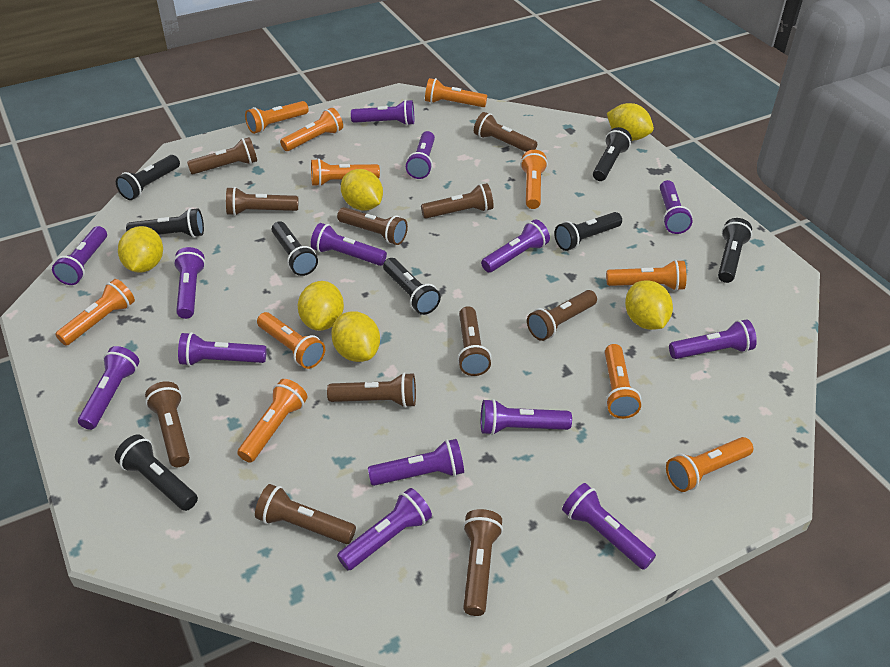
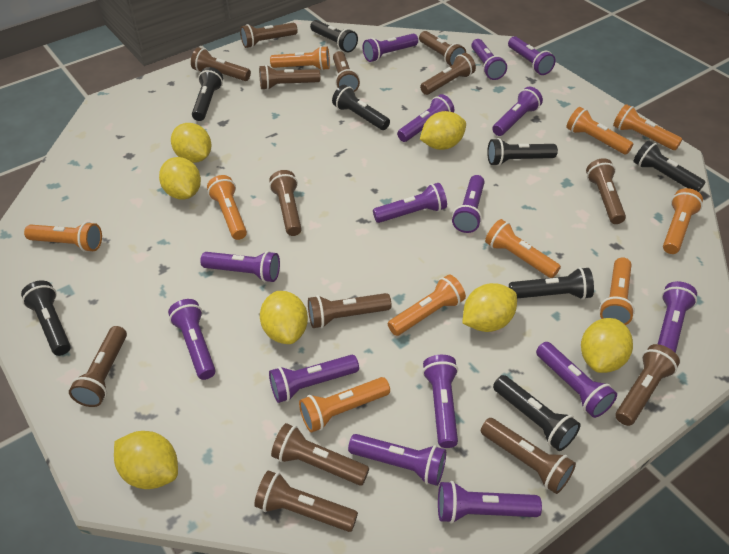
brown flashlight: 11 -> 14
orange flashlight: 11 -> 10
purple flashlight: 14 -> 15
yellow lemon: 6 -> 7

